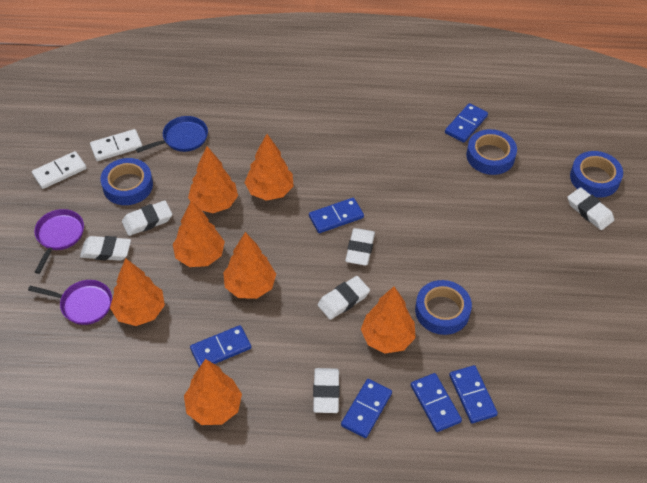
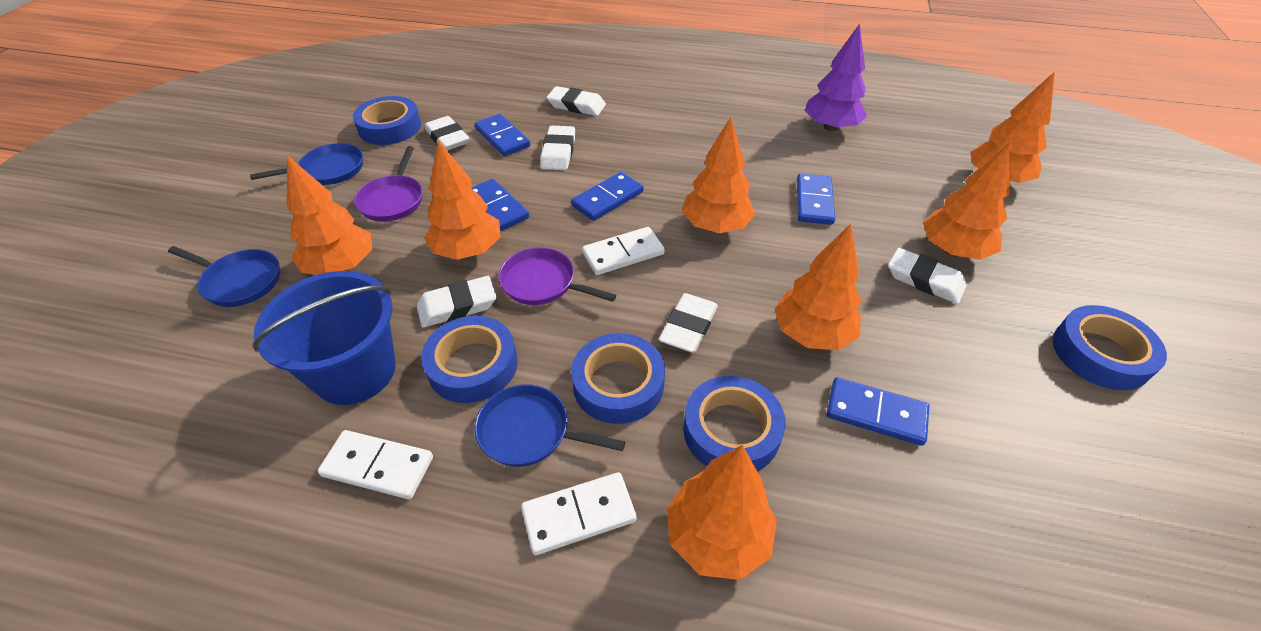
blue bucket: 0 -> 1
blue domino: 6 -> 5
blue pan: 1 -> 3
blue tape: 4 -> 5
purple tree: 0 -> 1
white domino: 2 -> 3

